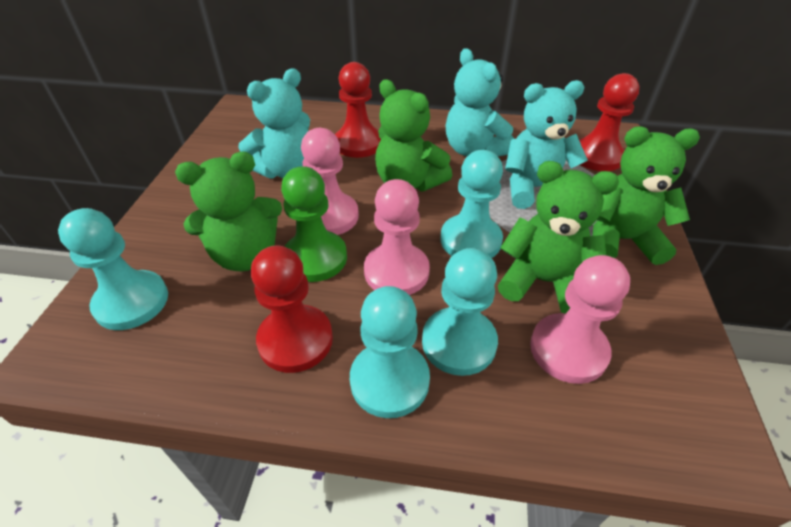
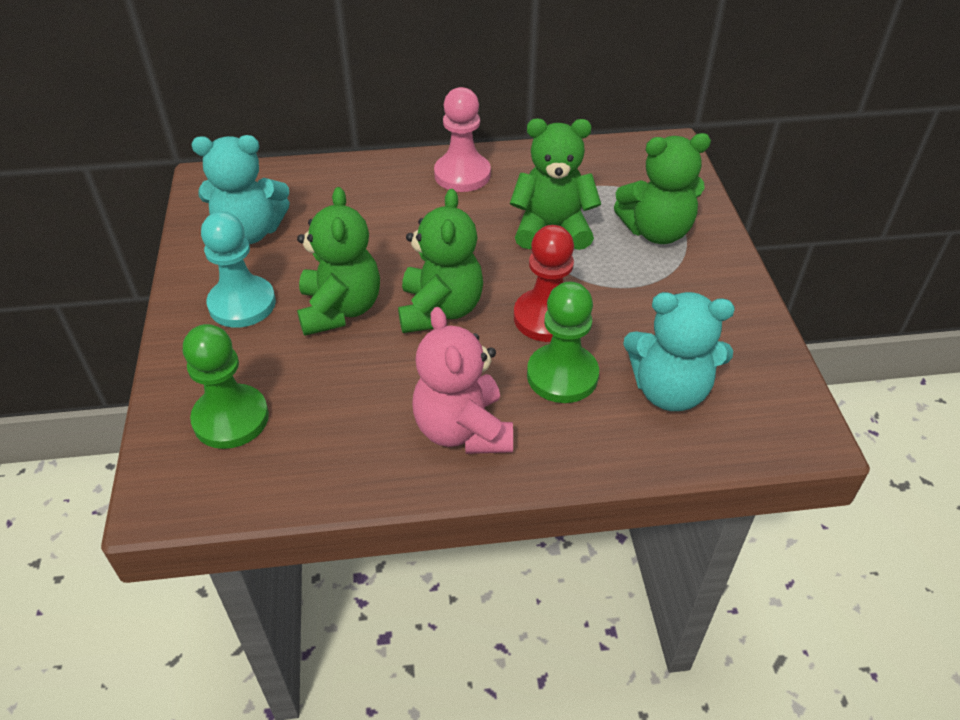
green pawn: 1 -> 2
pink pawn: 3 -> 1
pink teddy bear: 0 -> 1
red pawn: 3 -> 1
turquoise pawn: 4 -> 1
turquoise teddy bear: 3 -> 2

